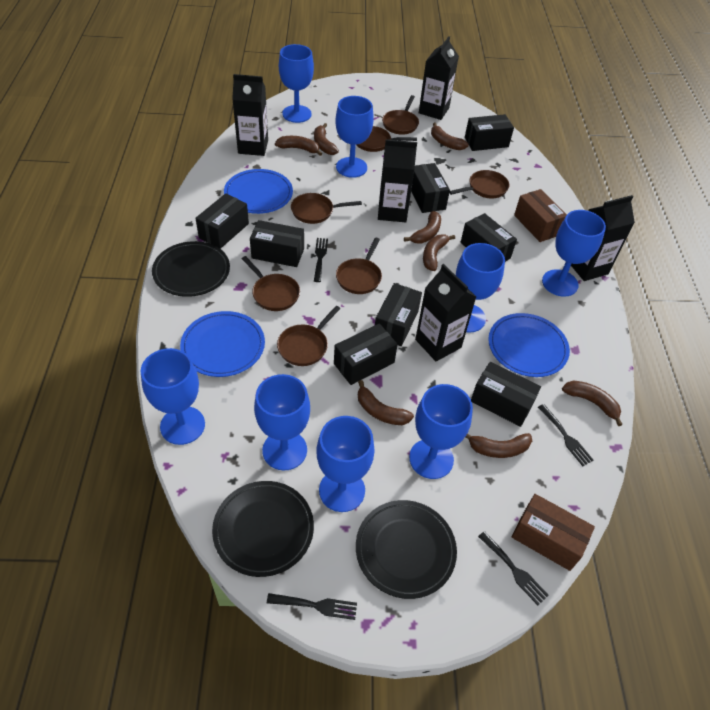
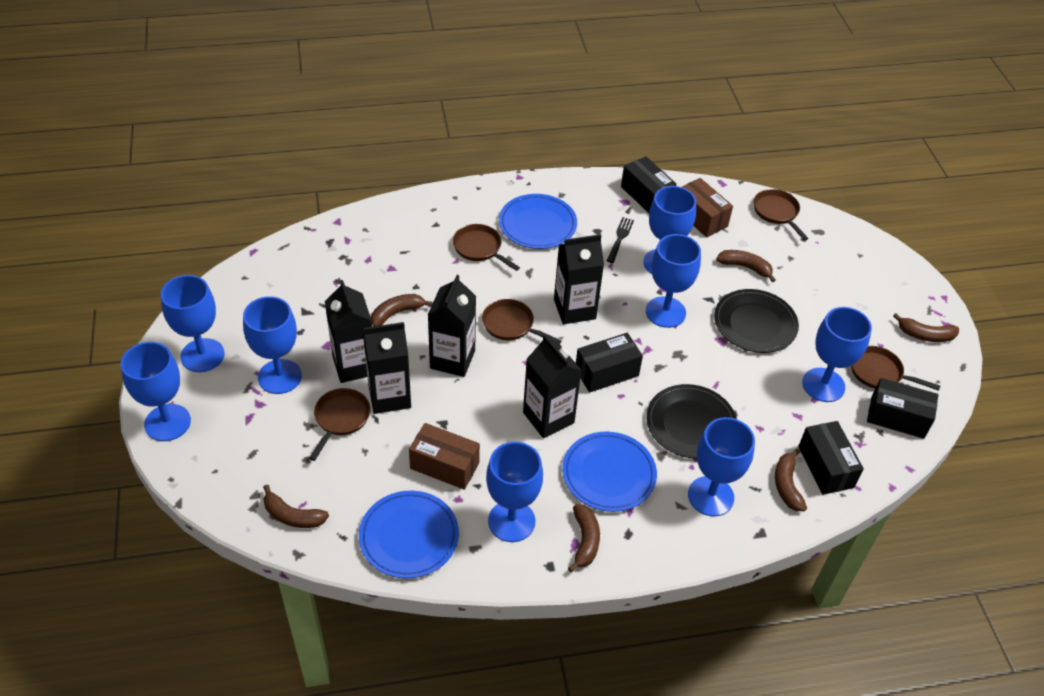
black box: 8 -> 4
black fork: 4 -> 1
black plate: 3 -> 2
brown banana: 8 -> 6
brown pan: 7 -> 5

